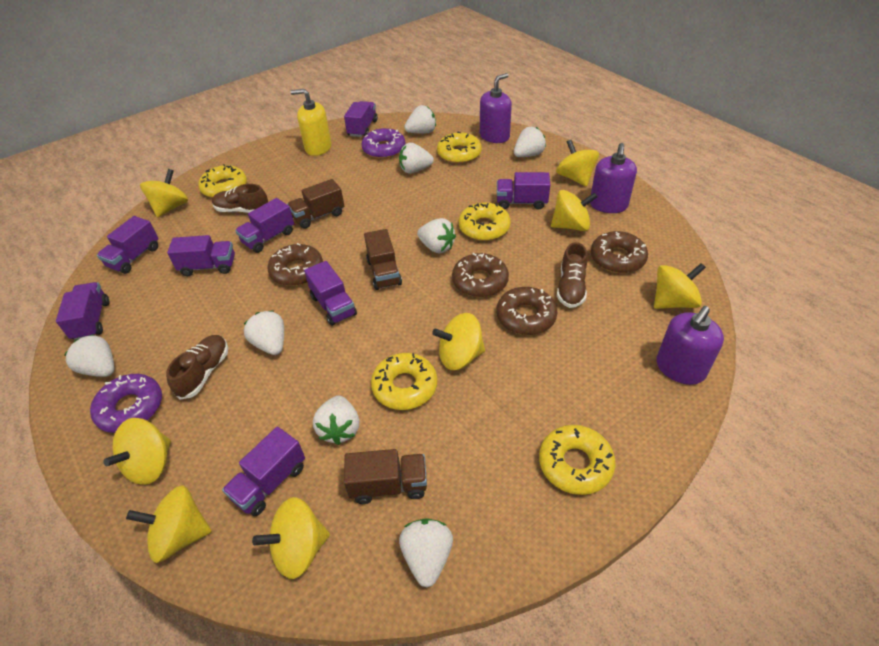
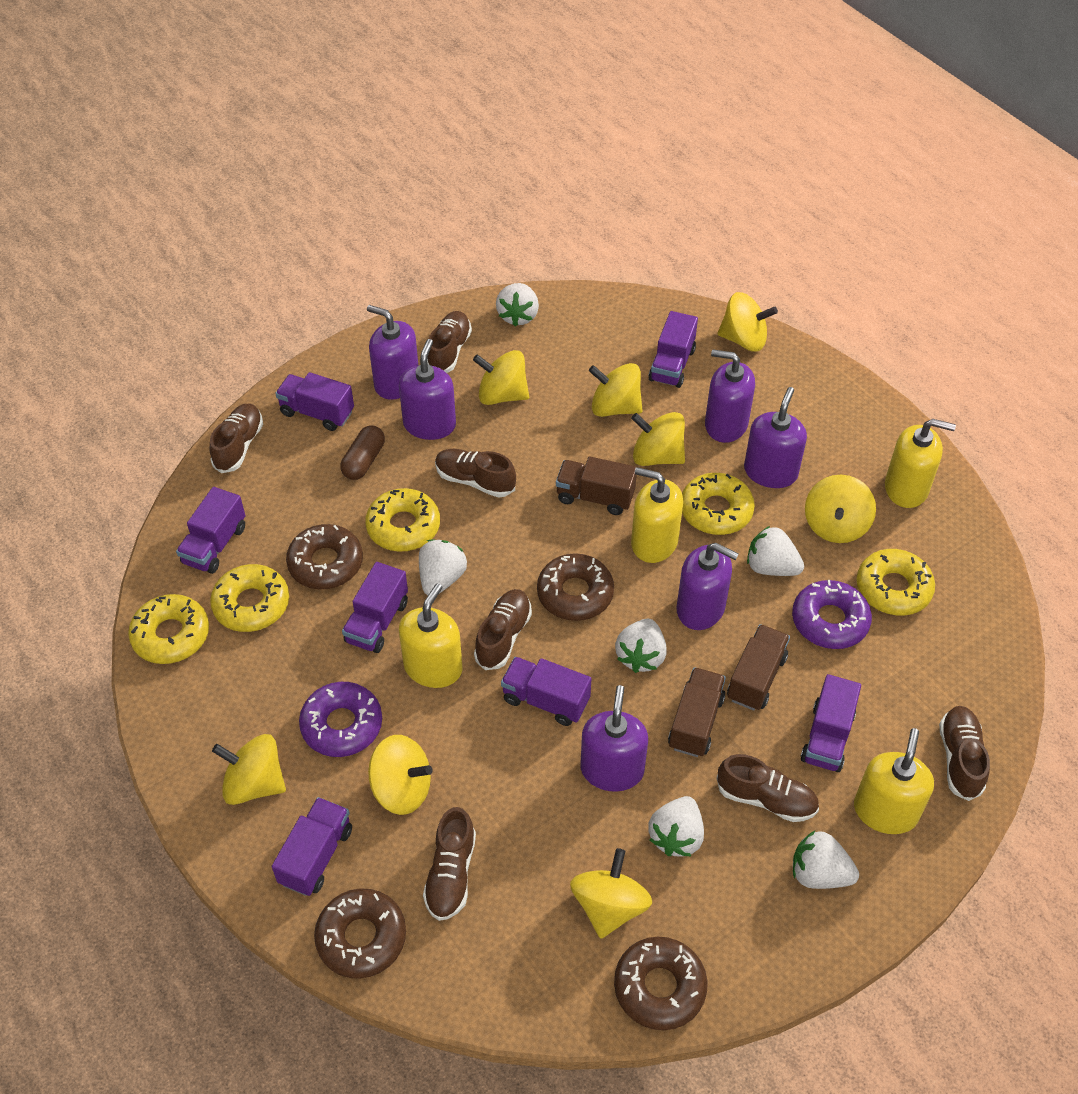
brown capsule: 0 -> 1
brown shoe: 3 -> 7
purple soap dispenser: 3 -> 6
purple truck: 8 -> 7
white strawberry: 8 -> 6
yellow soap dispenser: 1 -> 4

